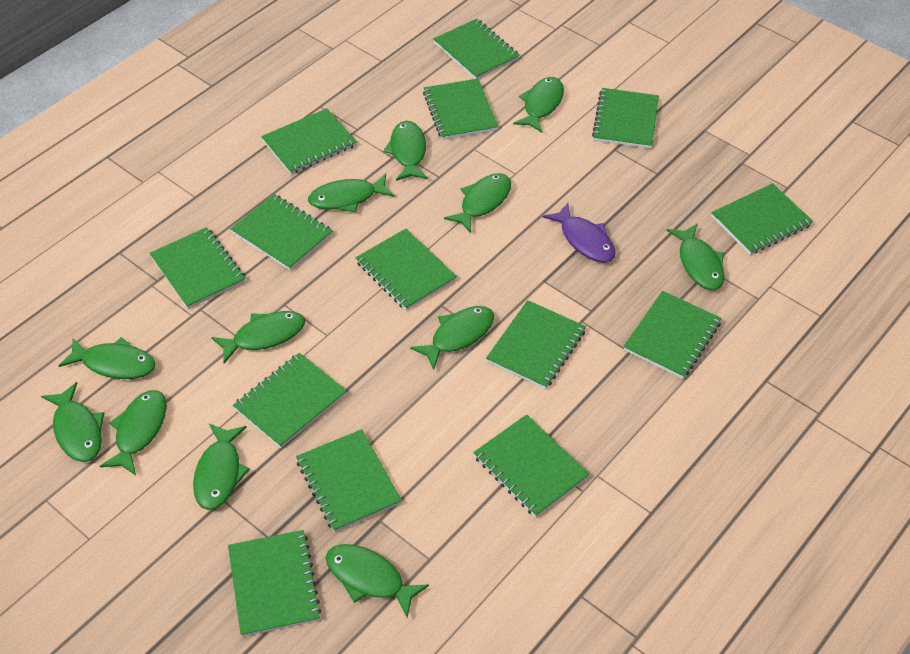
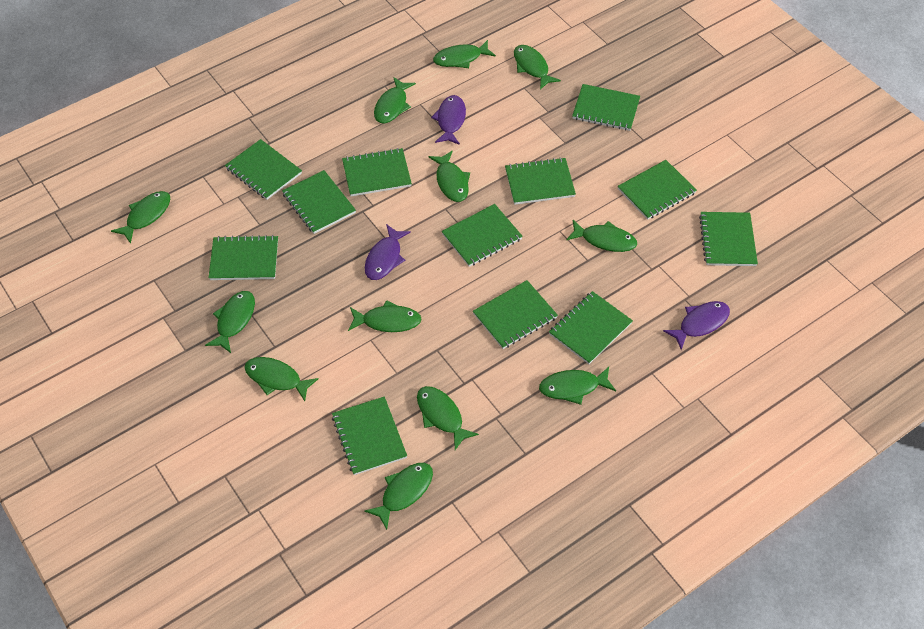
green notebook: 14 -> 12
purple fish: 1 -> 3

